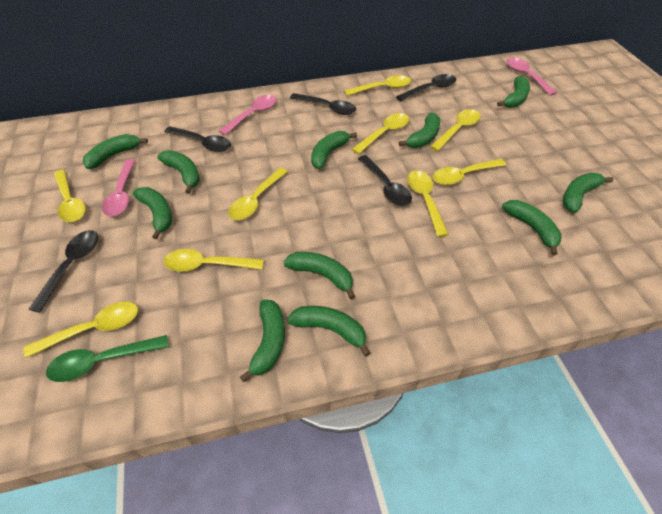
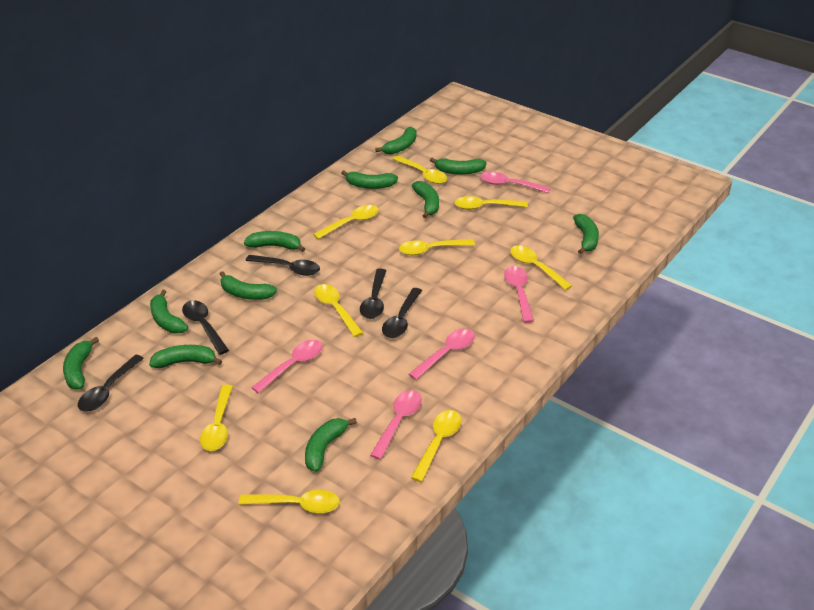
green spoon: 1 -> 0
pink spoon: 3 -> 5

